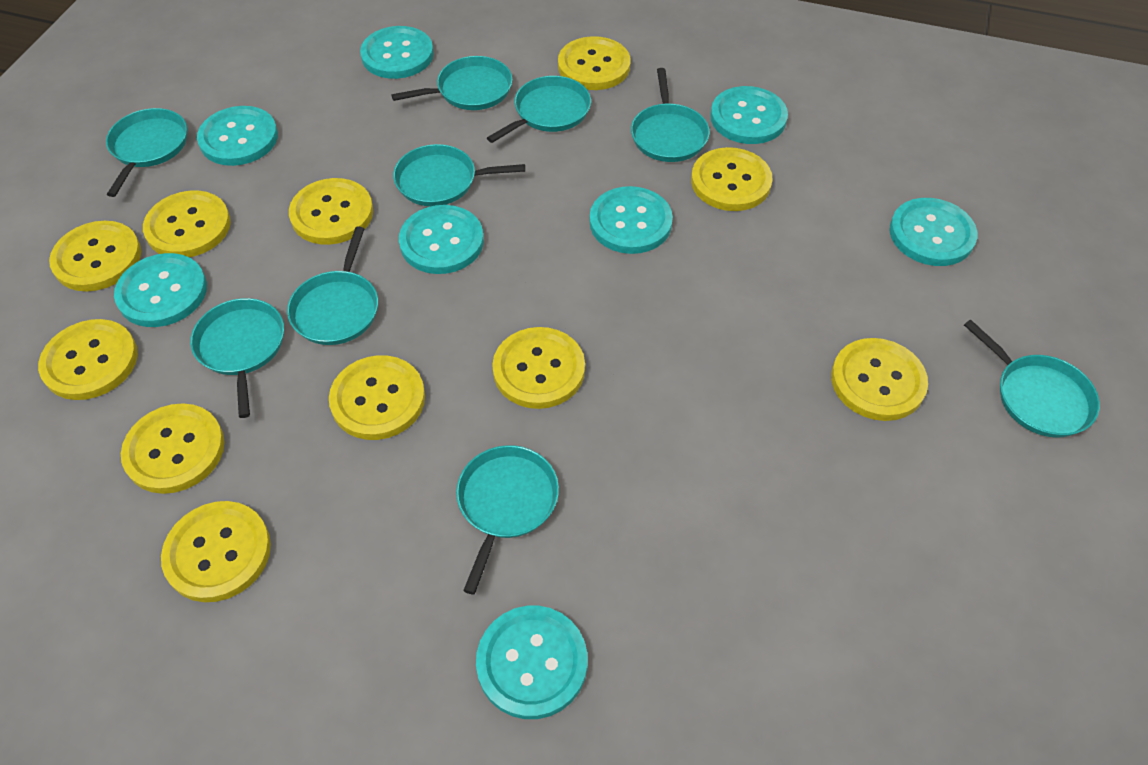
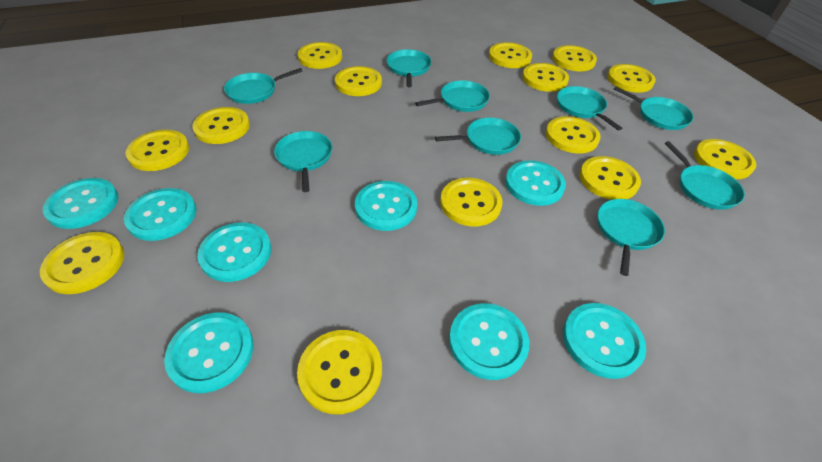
yellow button: 11 -> 14

